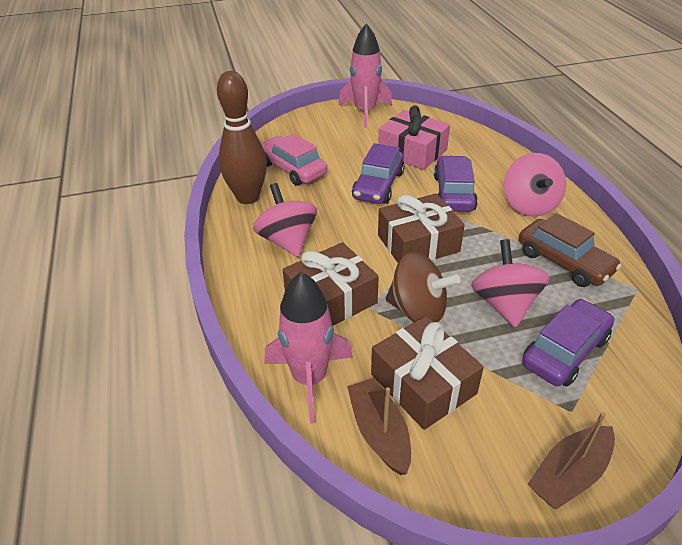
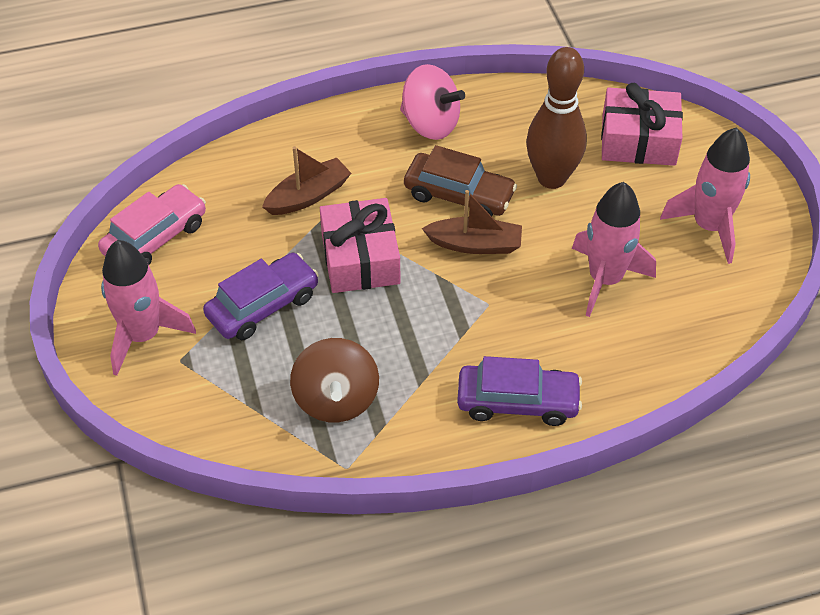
brown gift: 3 -> 0
pink gift: 1 -> 2
pink rocket: 2 -> 3
pink spinning top: 3 -> 1
purple car: 3 -> 2

